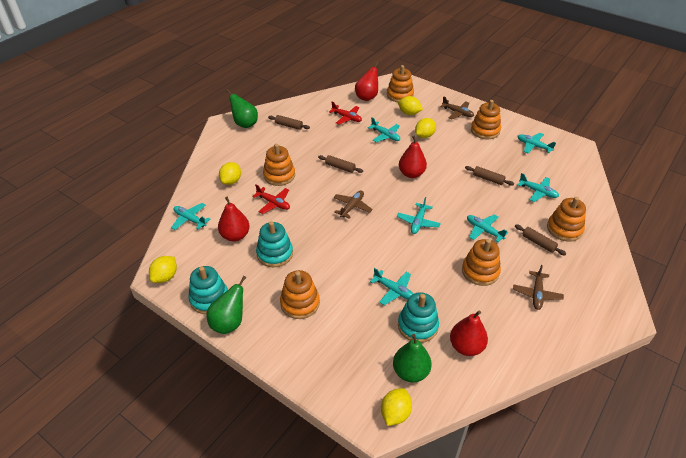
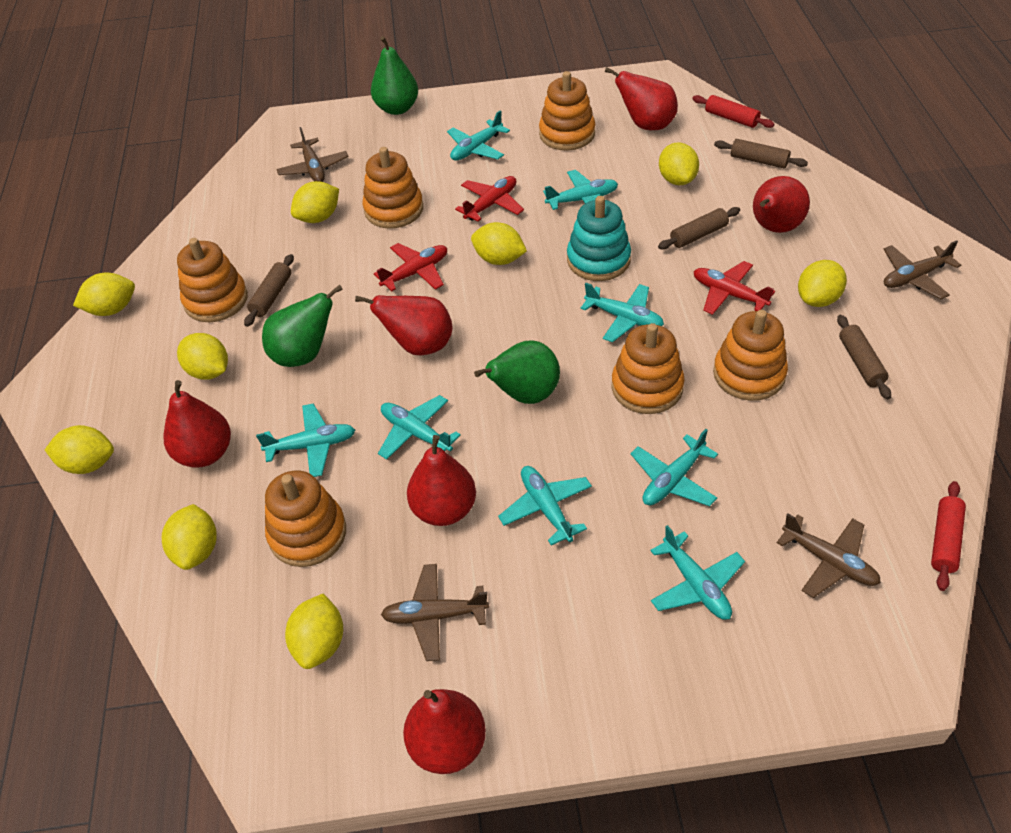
brown plane: 3 -> 4
red pear: 4 -> 6
red plane: 2 -> 3
red rolling pin: 0 -> 2
turquoise plane: 7 -> 8
turquoise stacking toy: 3 -> 1
yellow lemon: 5 -> 9

